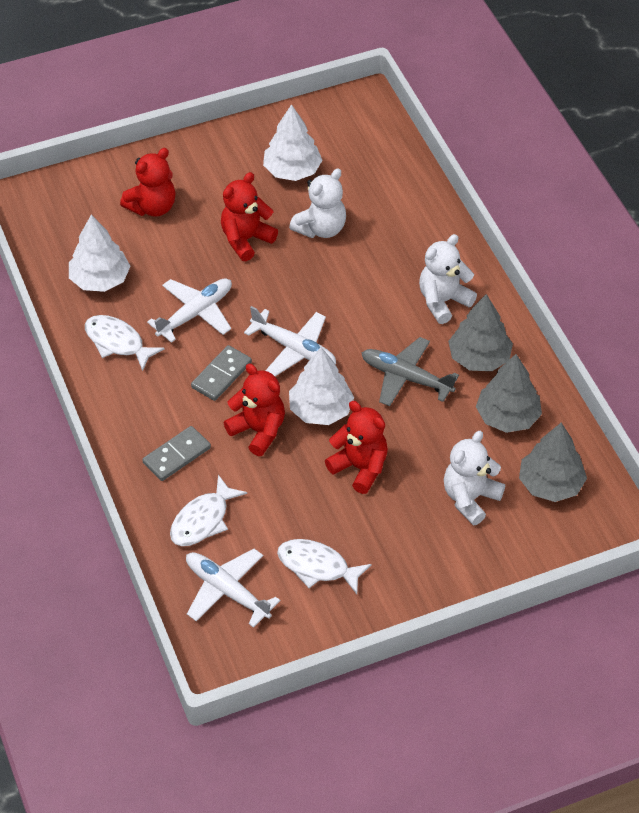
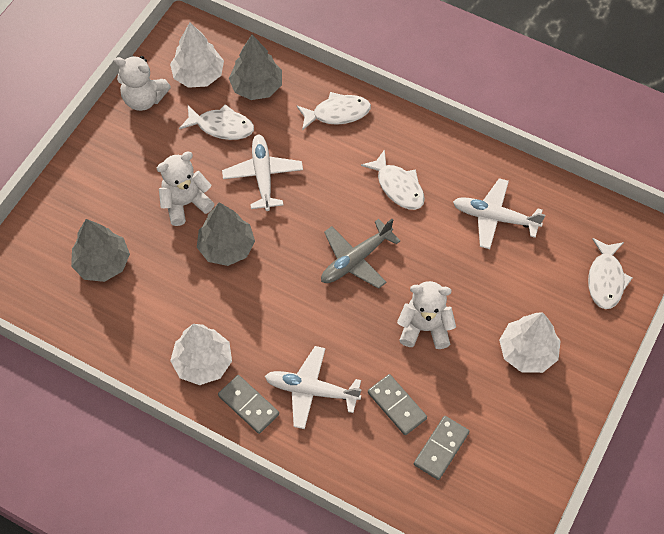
grey domino: 2 -> 3
red teddy bear: 4 -> 0
white fish: 3 -> 4

